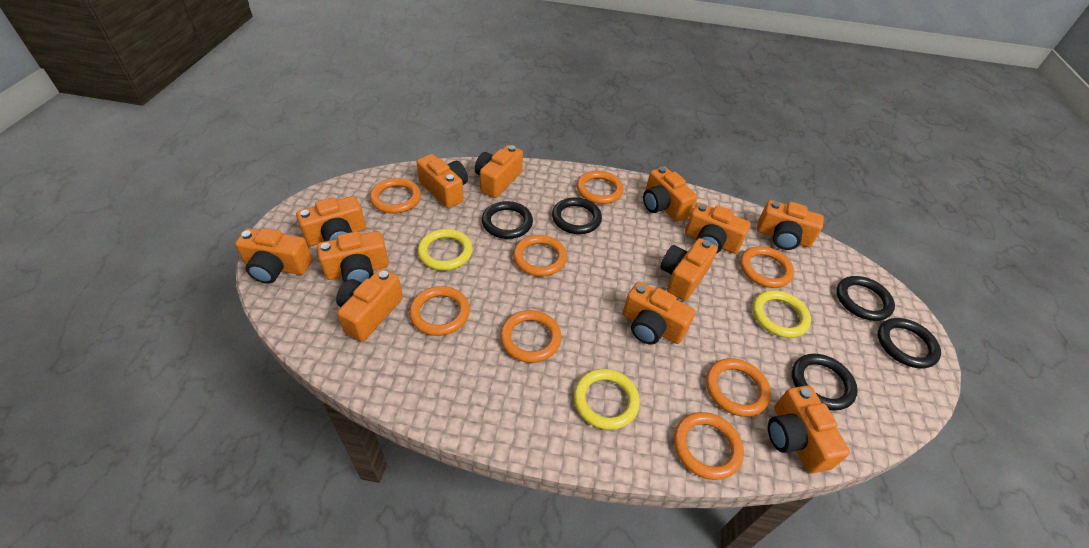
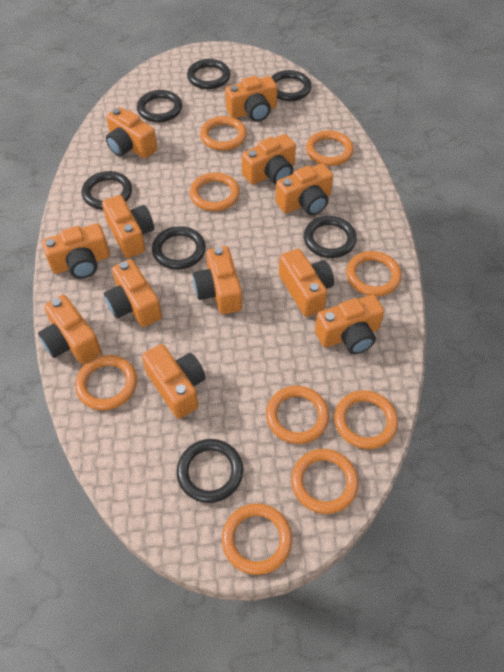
black ring: 5 -> 7
orange ring: 8 -> 9
yellow ring: 3 -> 0

